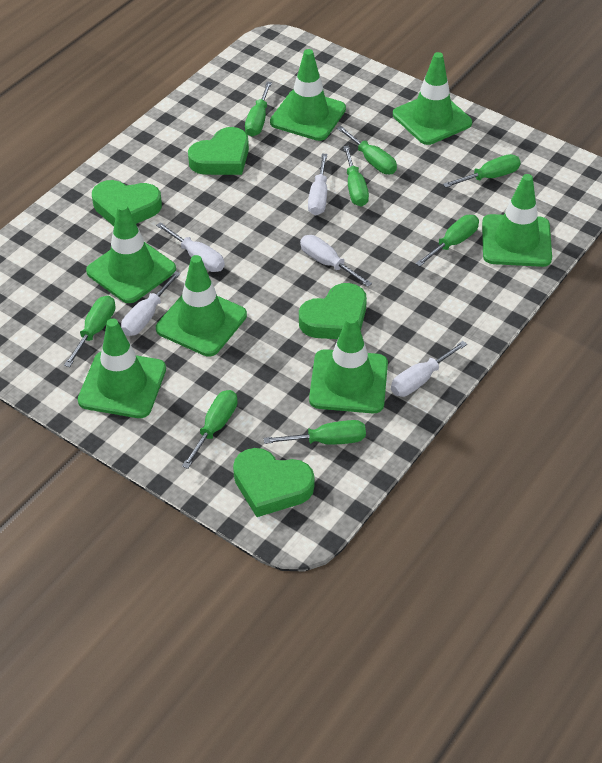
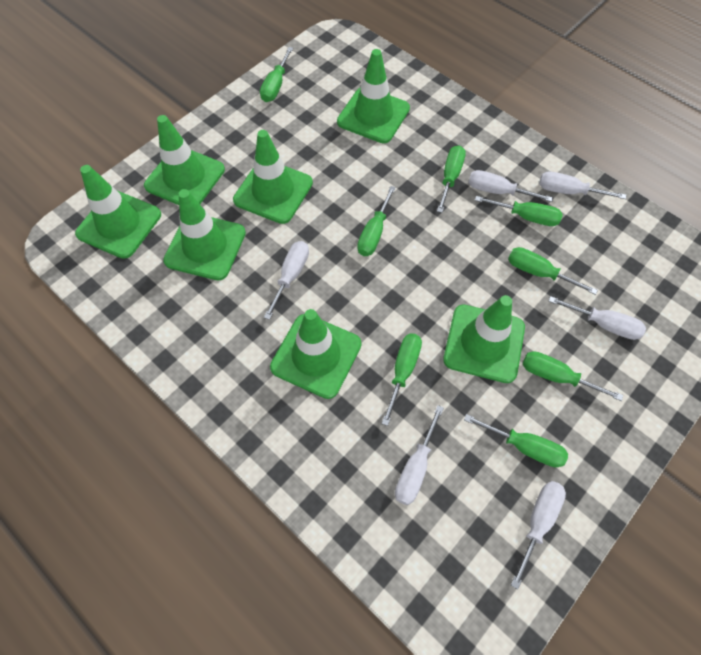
green heart: 4 -> 0
white screwdriver: 5 -> 6

